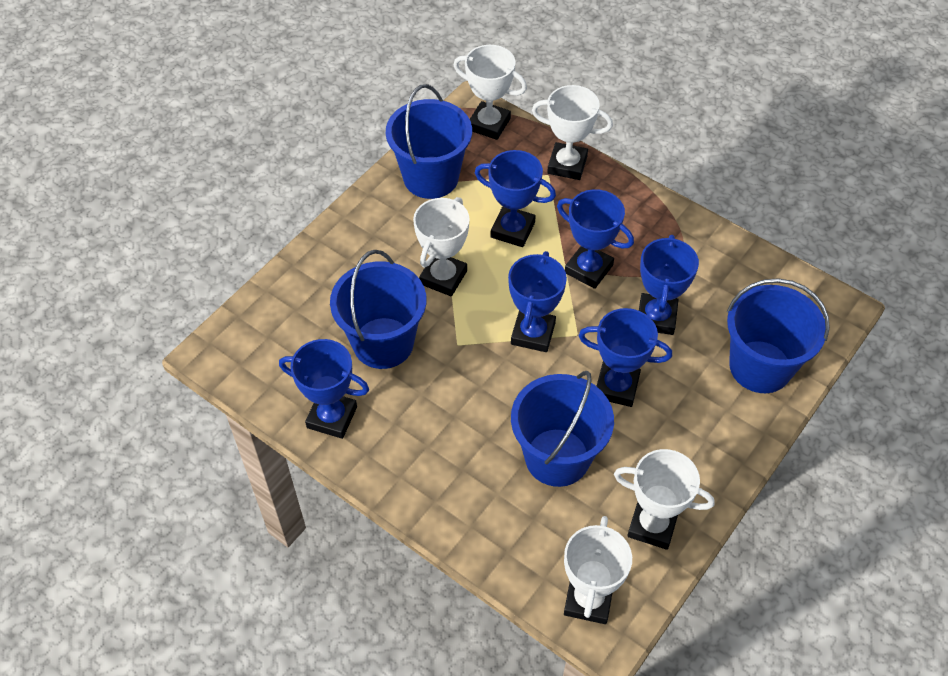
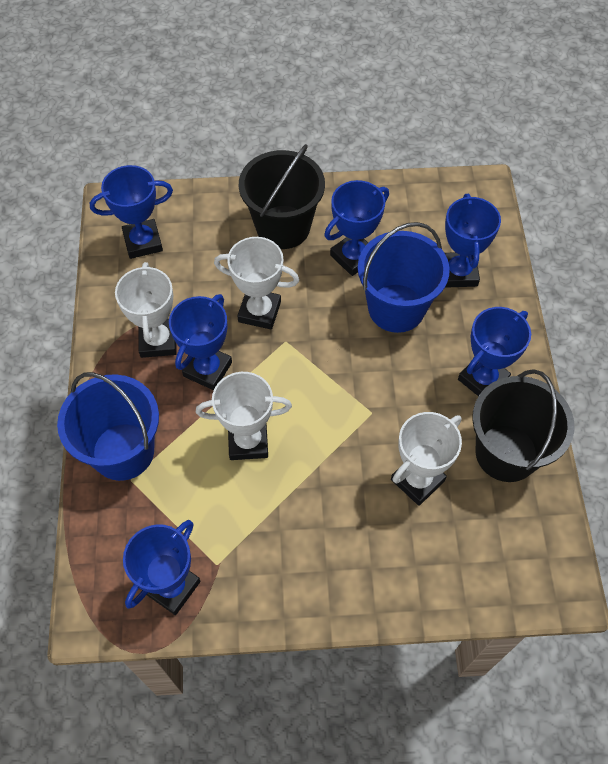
black bucket: 0 -> 2
blue bucket: 4 -> 2
white trophy: 5 -> 4

